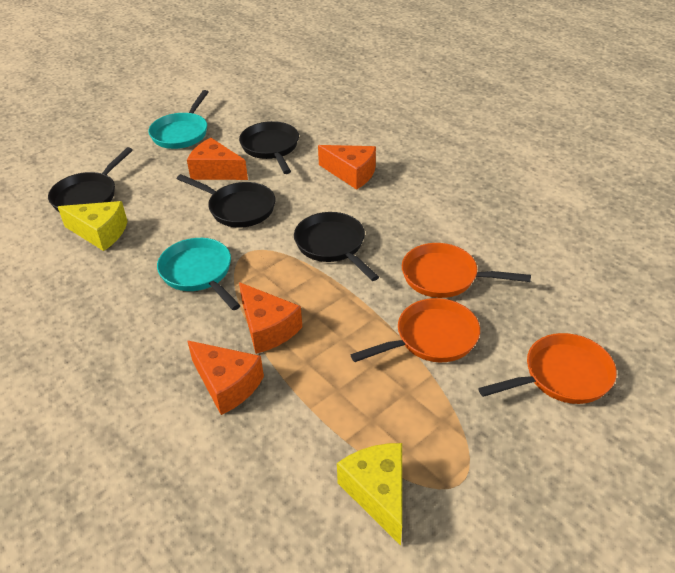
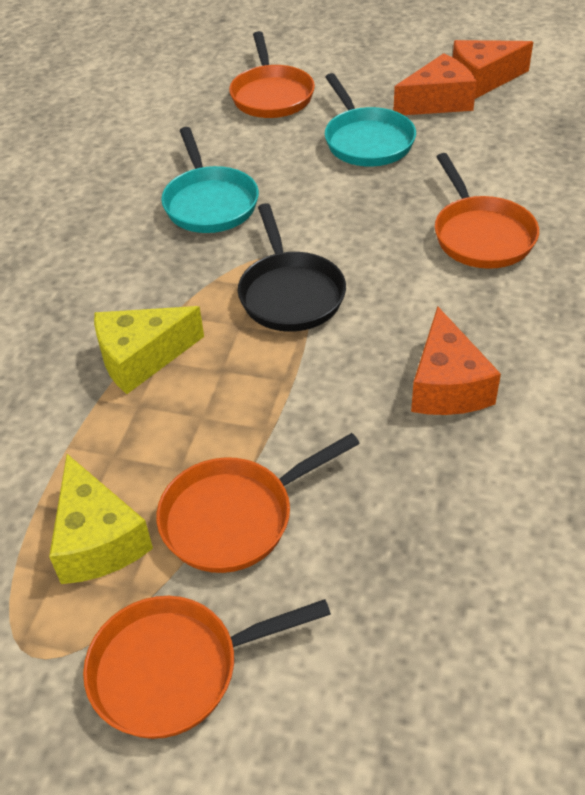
black pan: 4 -> 1
orange cheese: 4 -> 3
orange pan: 3 -> 4

